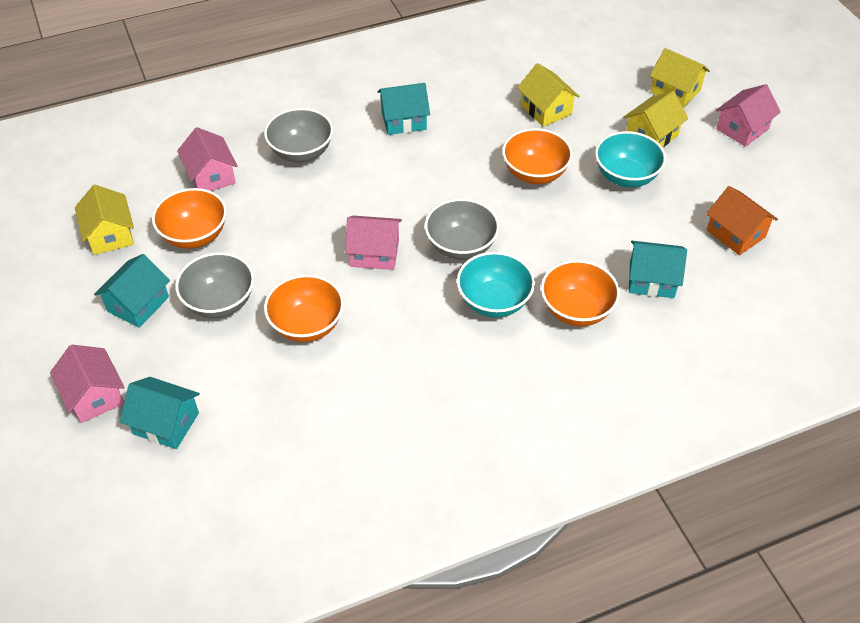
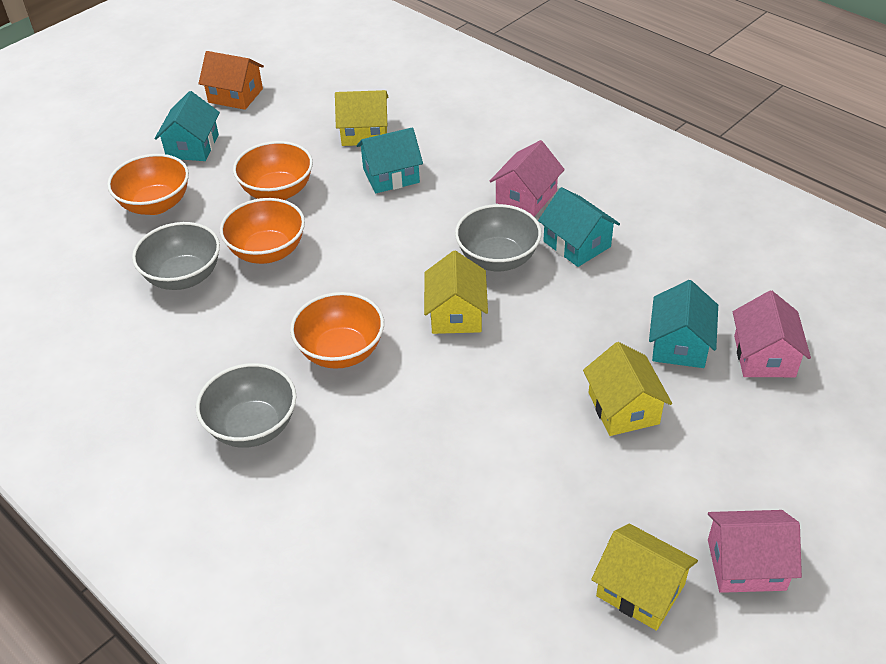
pink house: 4 -> 3
turquoise bowl: 2 -> 0

